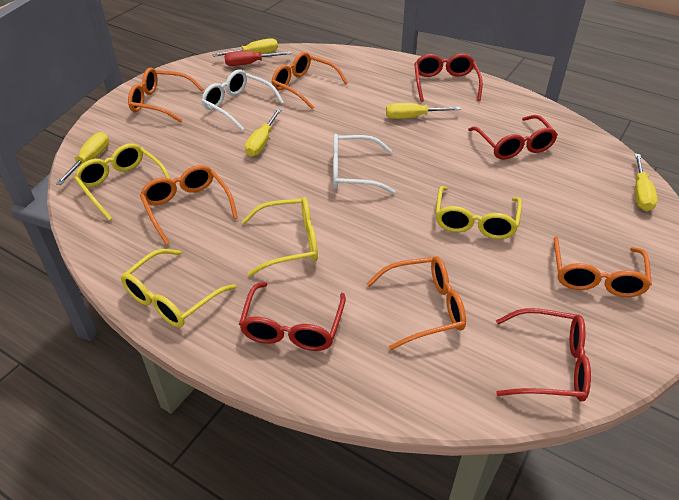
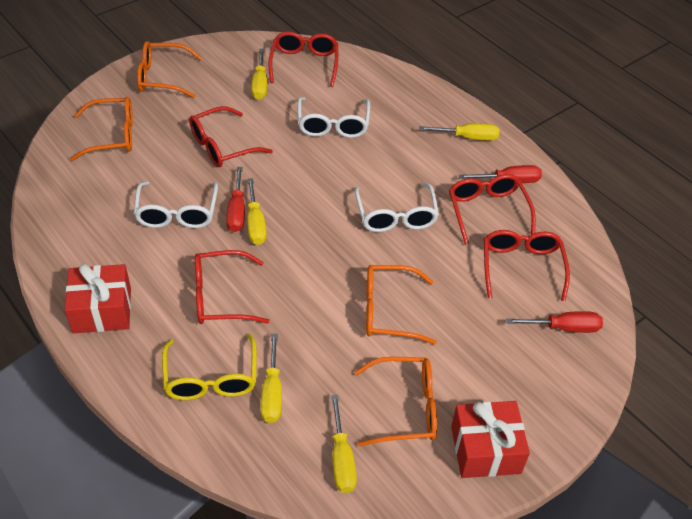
orange glasses: 5 -> 4
red gift: 0 -> 2
red glasses: 4 -> 5
red screwdriver: 1 -> 3
white glasses: 2 -> 3
yellow glasses: 4 -> 1

